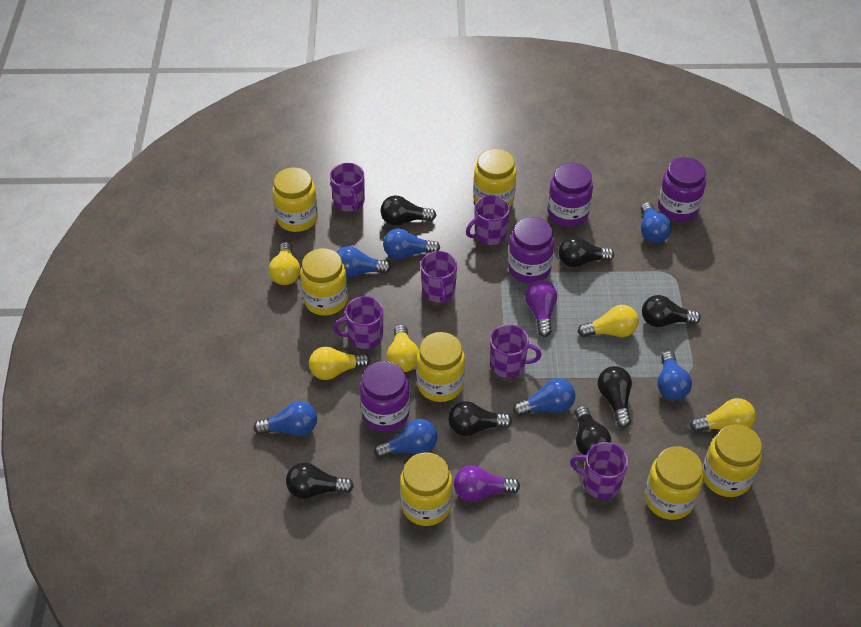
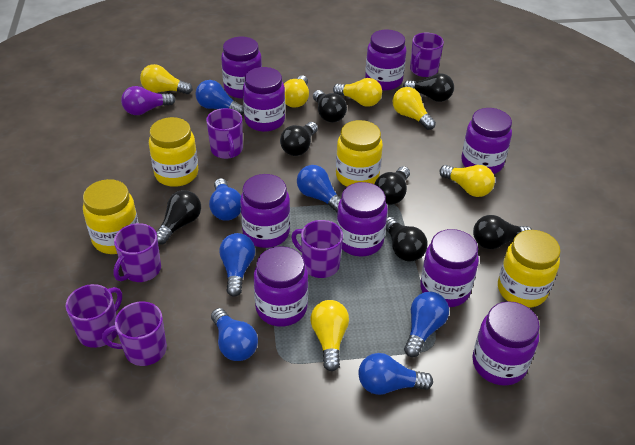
purple jar: 4 -> 9
purple light bulb: 2 -> 1
yellow jar: 7 -> 4
yellow light bulb: 5 -> 6

